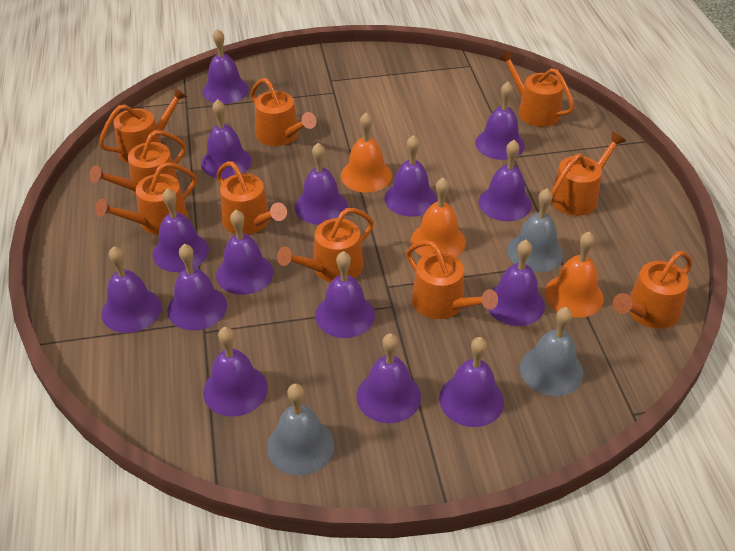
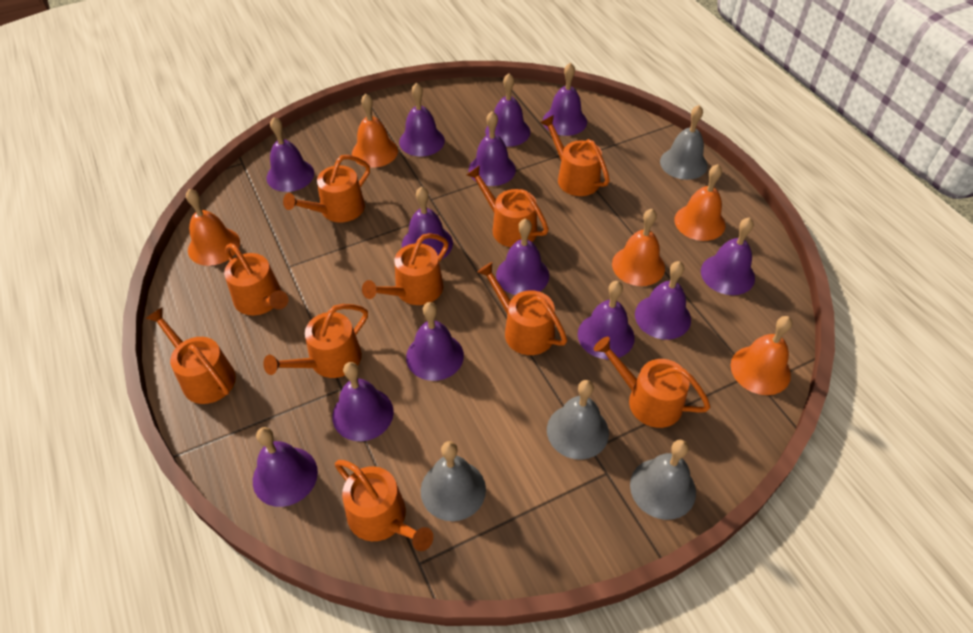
grey bell: 3 -> 4
orange bell: 3 -> 5
purple bell: 15 -> 13

